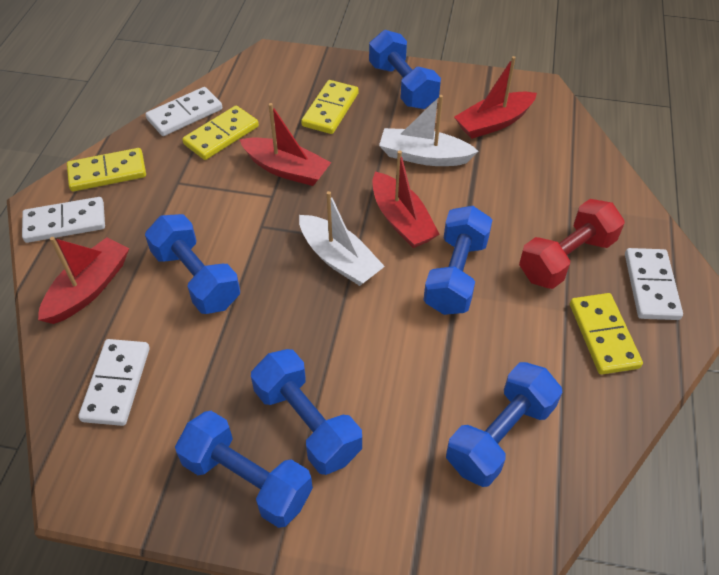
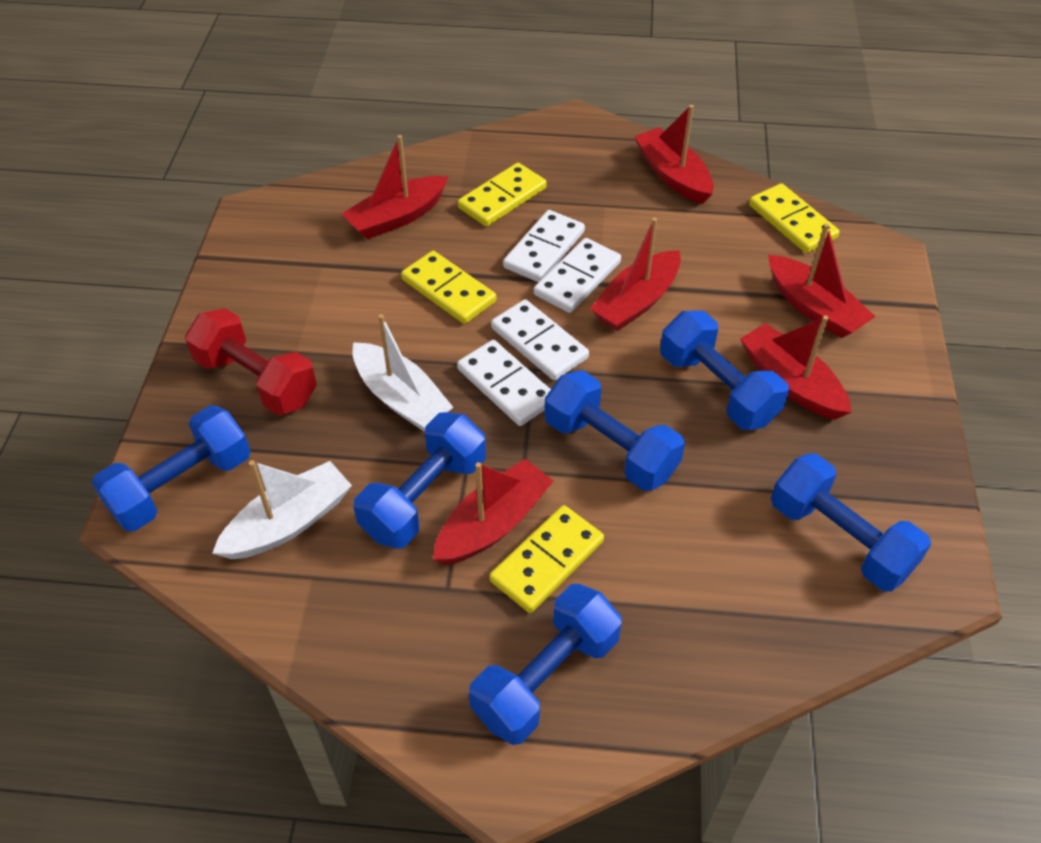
red boat: 4 -> 6

